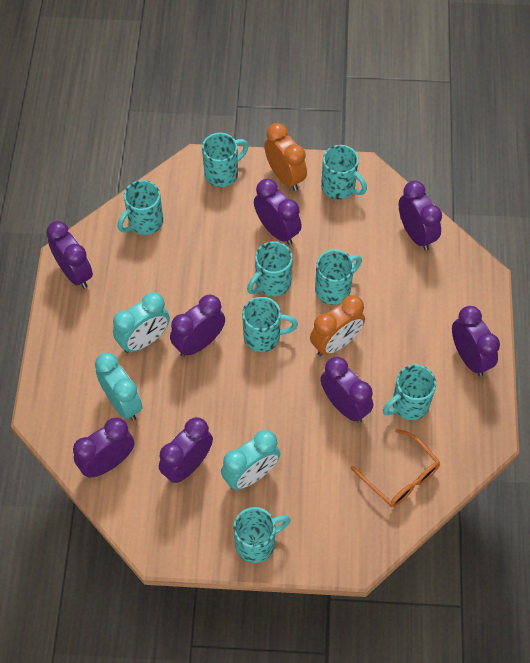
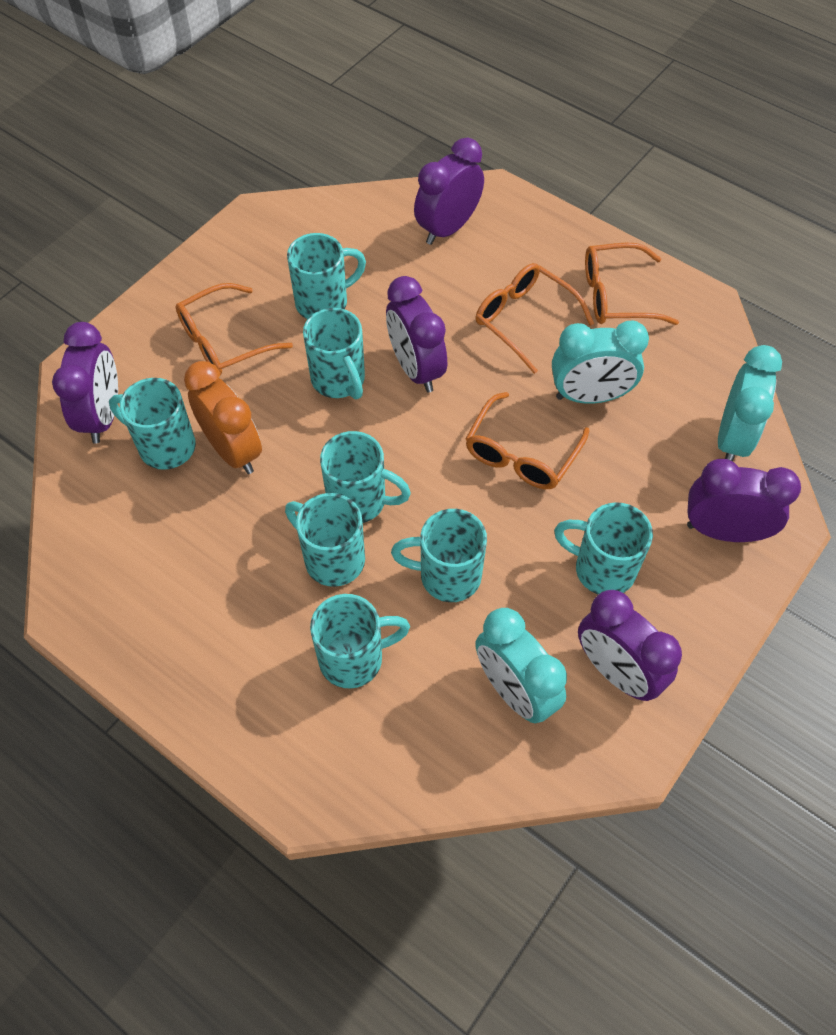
orange clock: 2 -> 1
orange glasses: 1 -> 4
purple clock: 8 -> 5

